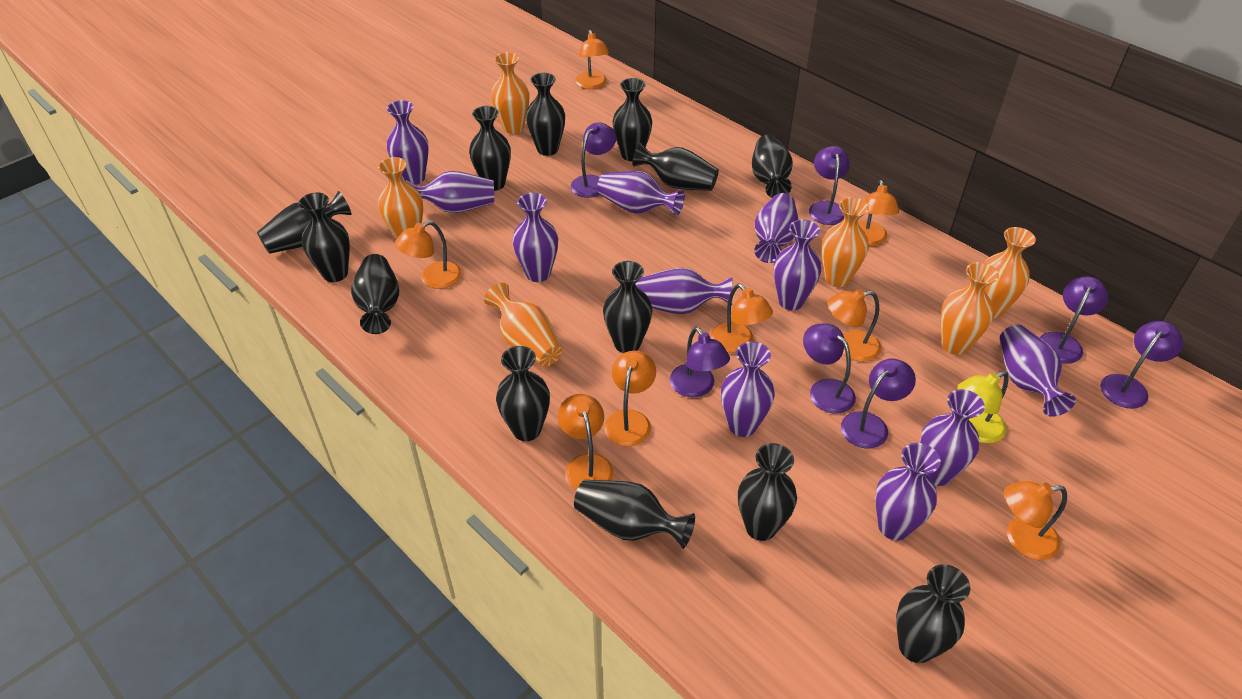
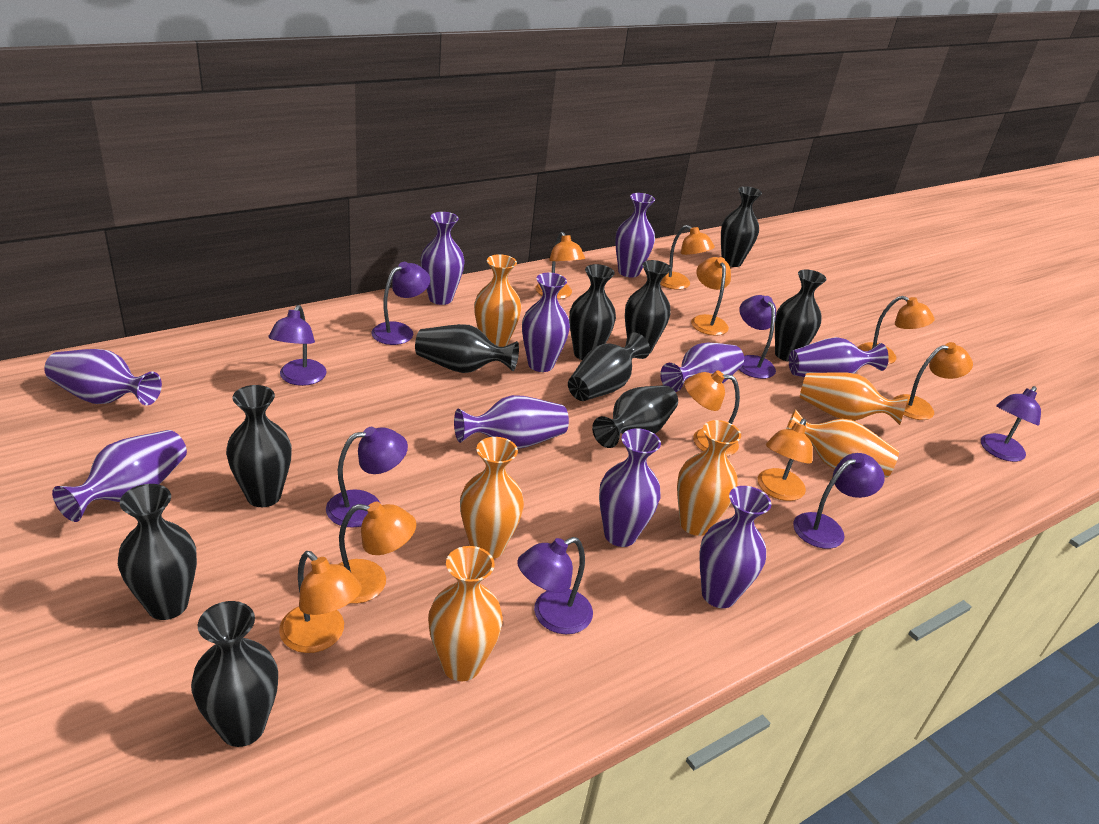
black vase: 13 -> 10
orange lamp: 8 -> 9
purple vase: 11 -> 10
yellow lamp: 1 -> 0

